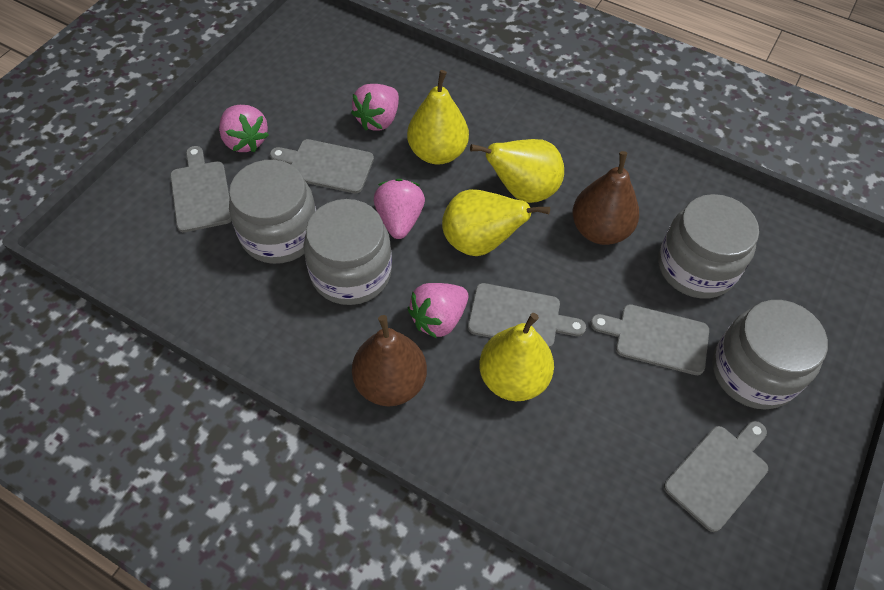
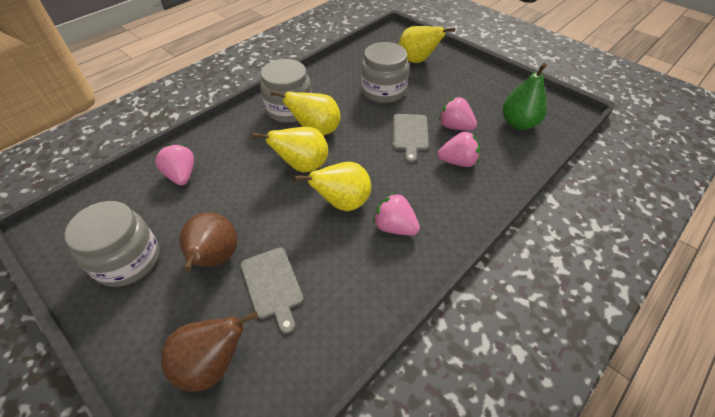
green pear: 0 -> 1
grey cutting board: 5 -> 2
grey jar: 4 -> 3

